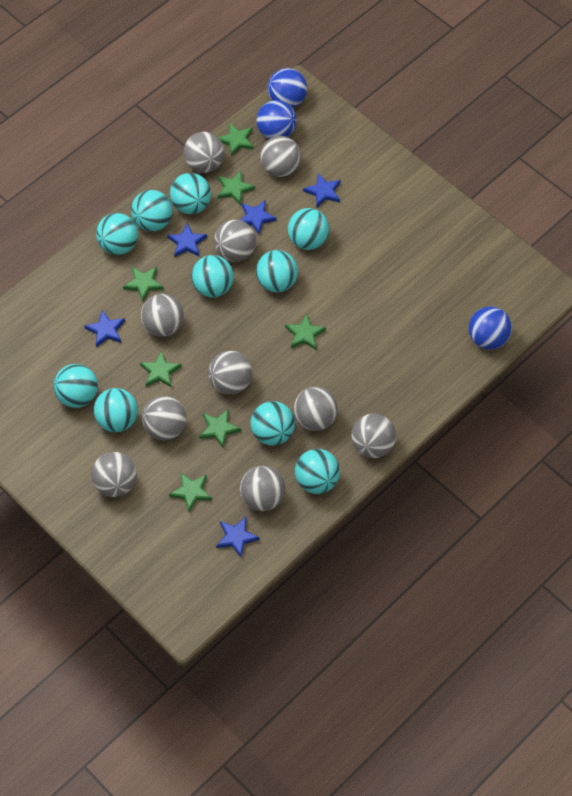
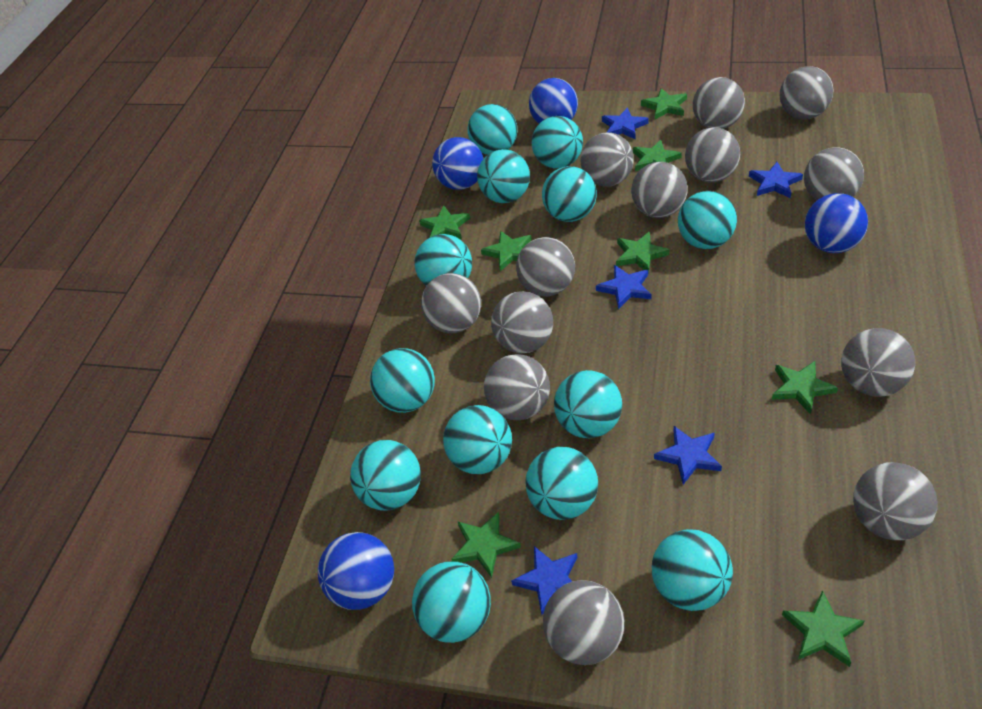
blue ball: 3 -> 4
green star: 7 -> 8
grey ball: 10 -> 13
turquoise ball: 10 -> 13

